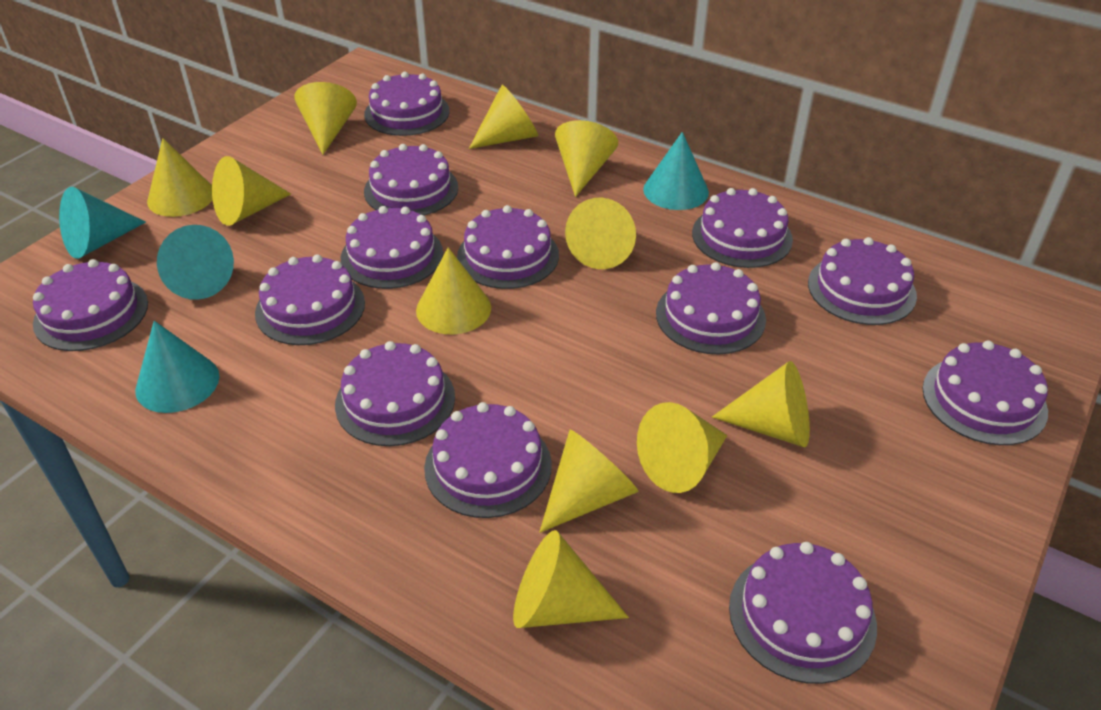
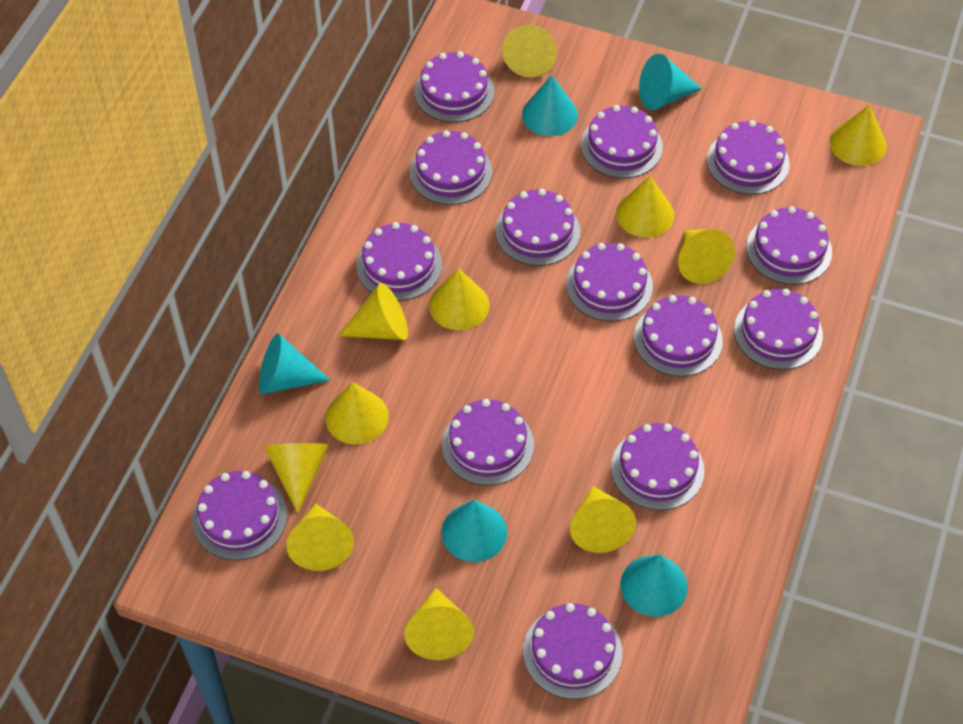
purple cake: 13 -> 14
turquoise cone: 4 -> 5

